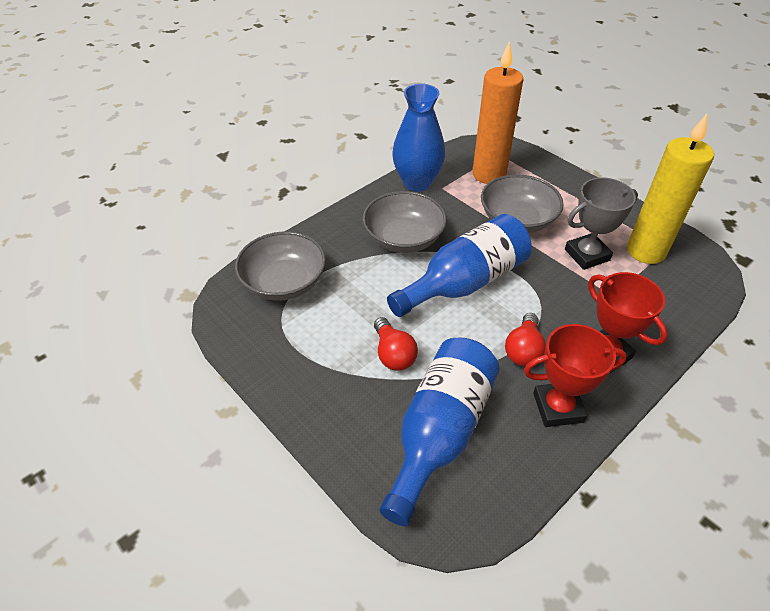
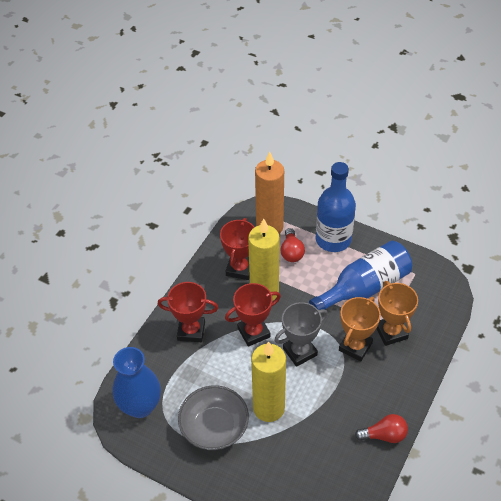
grey bowl: 3 -> 1
orange trophy: 0 -> 2
red trophy: 2 -> 3
yellow candle: 1 -> 2

